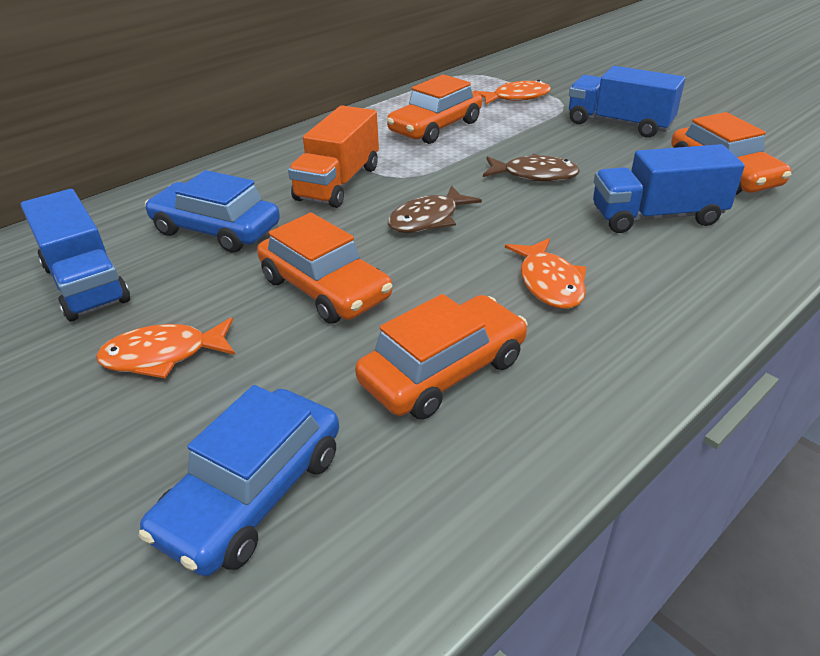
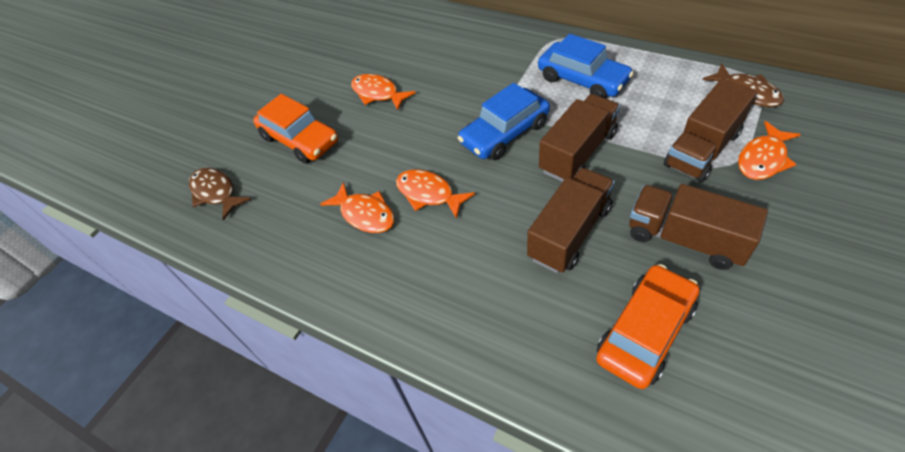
blue truck: 3 -> 0
brown truck: 0 -> 4
orange car: 4 -> 2
orange fish: 3 -> 4
orange truck: 1 -> 0

